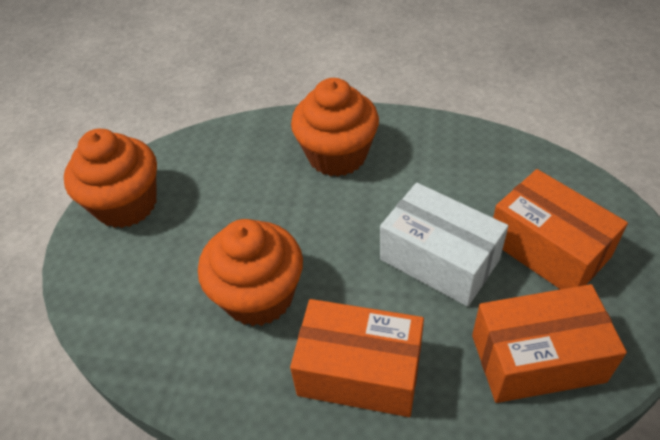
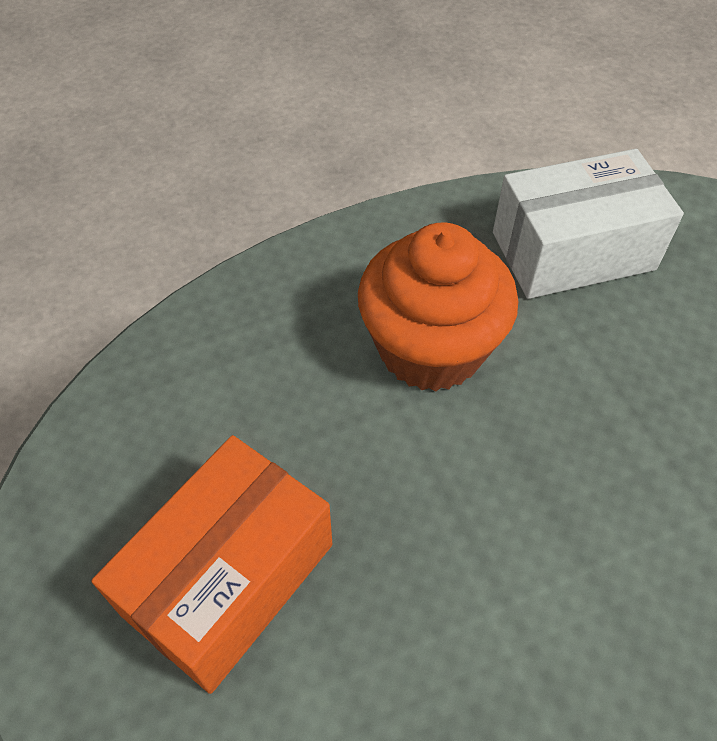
orange box: 3 -> 1
orange cupcake: 3 -> 1

